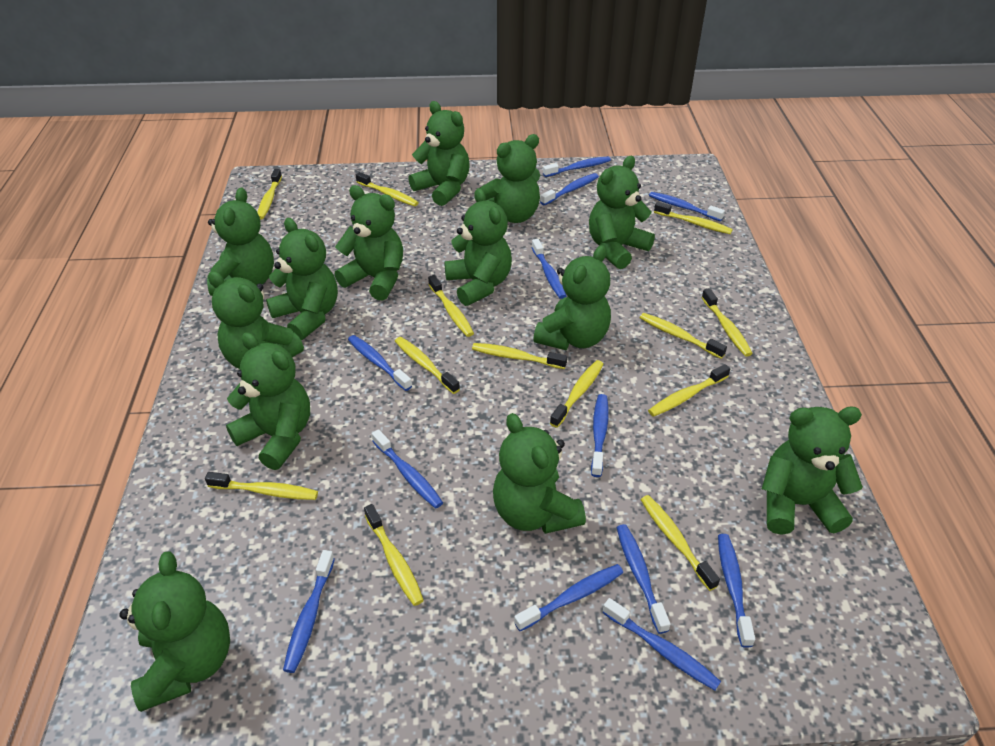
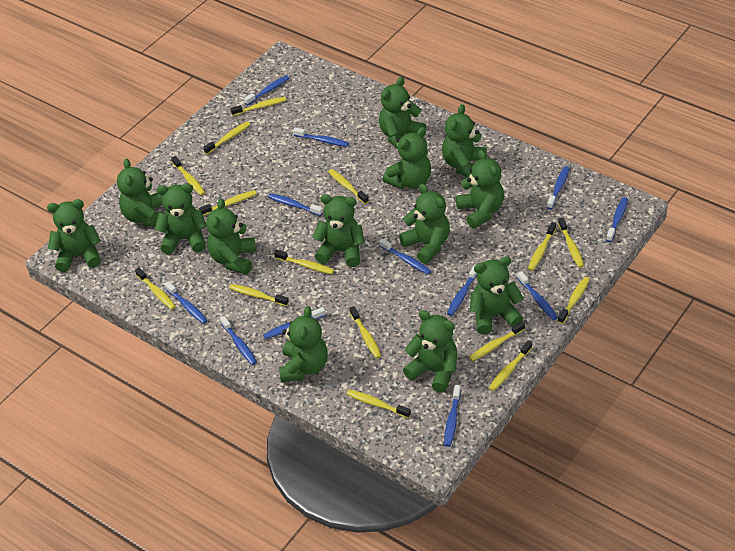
yellow toothbrush: 13 -> 15

